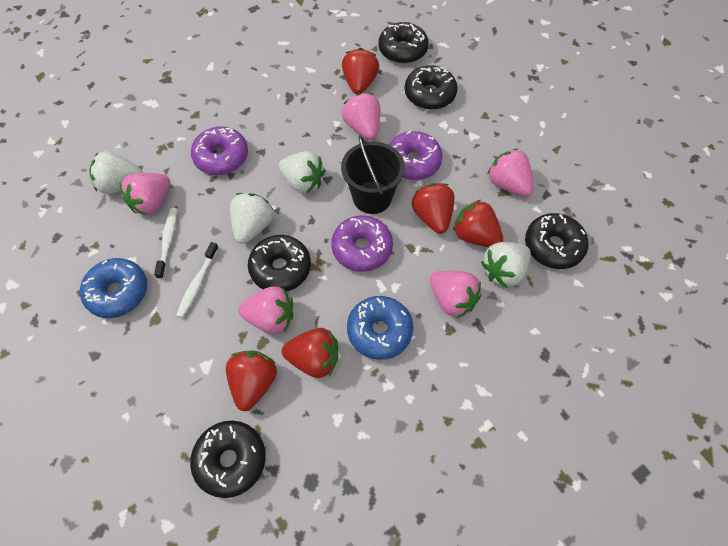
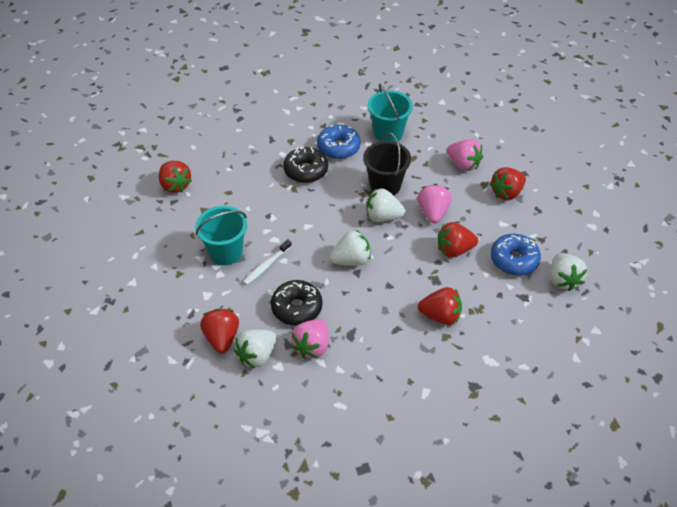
black donut: 5 -> 2
pink strawberry: 5 -> 3
purple donut: 3 -> 0
turquoise bucket: 0 -> 2
white toothbrush: 2 -> 1

